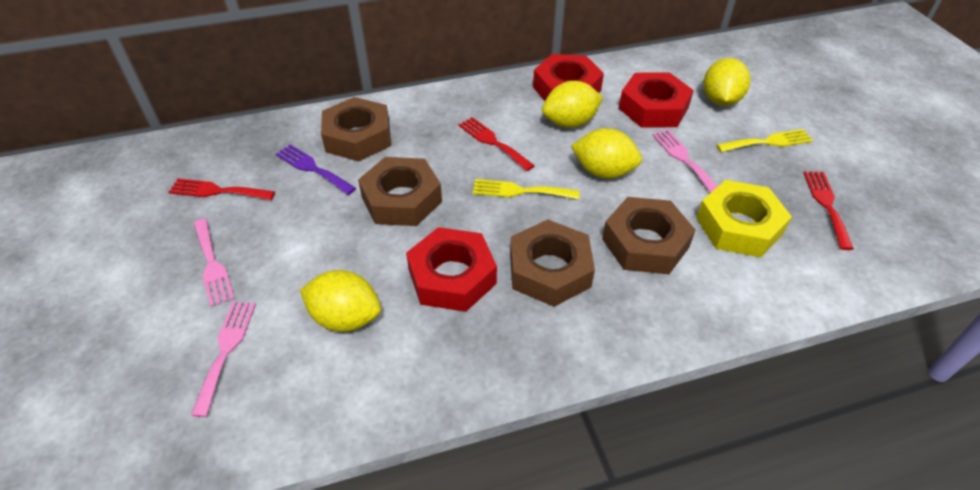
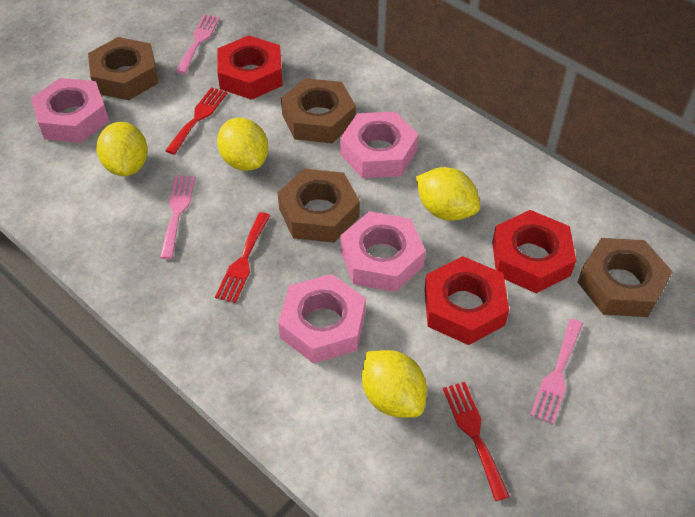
pink nut: 0 -> 4
purple fork: 1 -> 0
yellow fork: 2 -> 0
yellow nut: 1 -> 0

